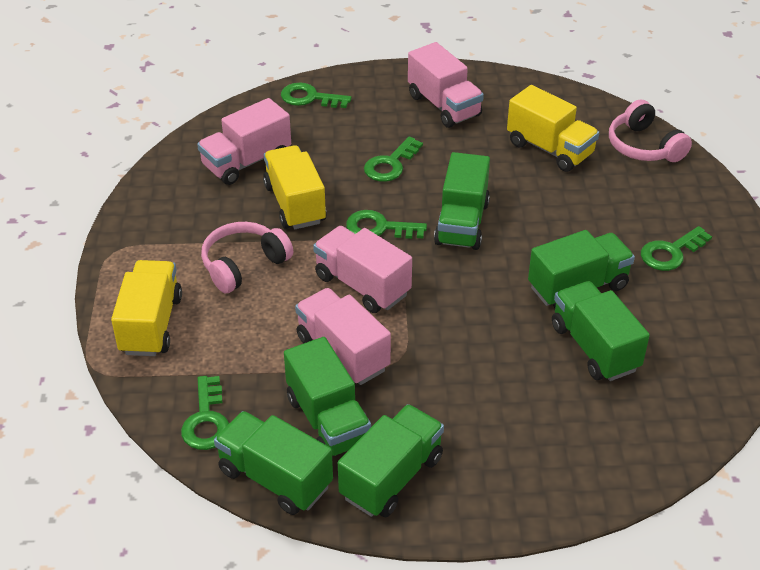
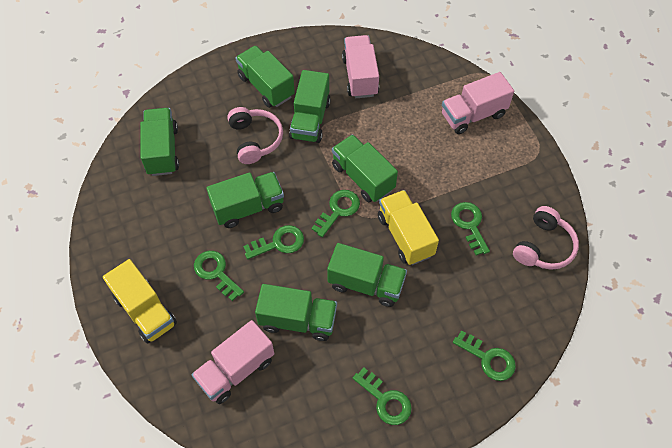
green key: 5 -> 6
green truck: 6 -> 7
pink truck: 4 -> 3
yellow truck: 3 -> 2

